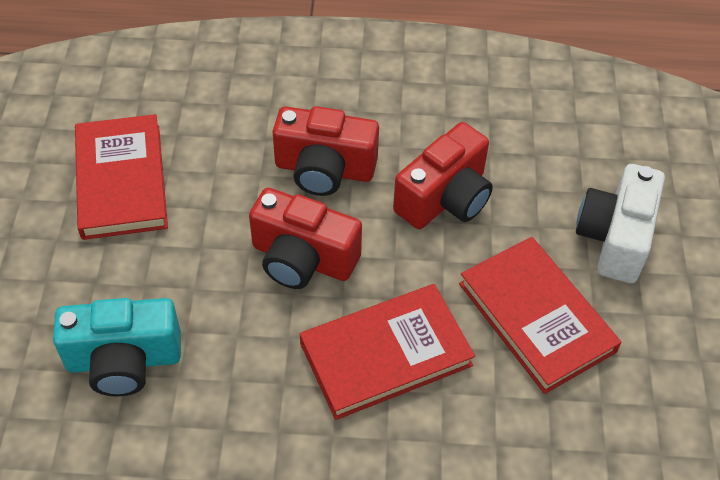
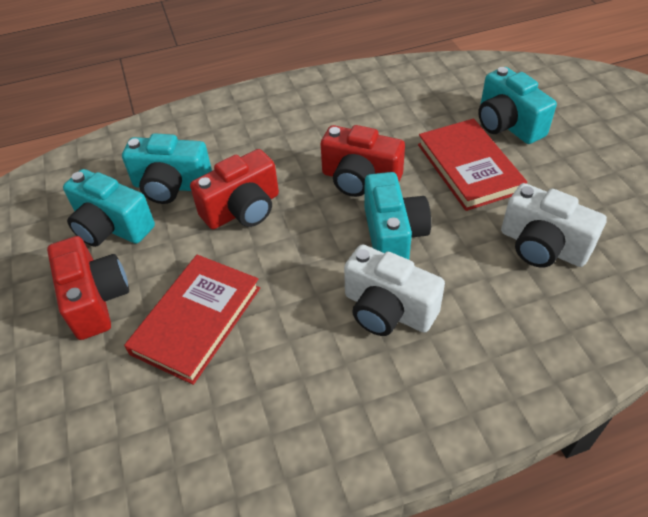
red book: 3 -> 2
turquoise camera: 1 -> 4
white camera: 1 -> 2

